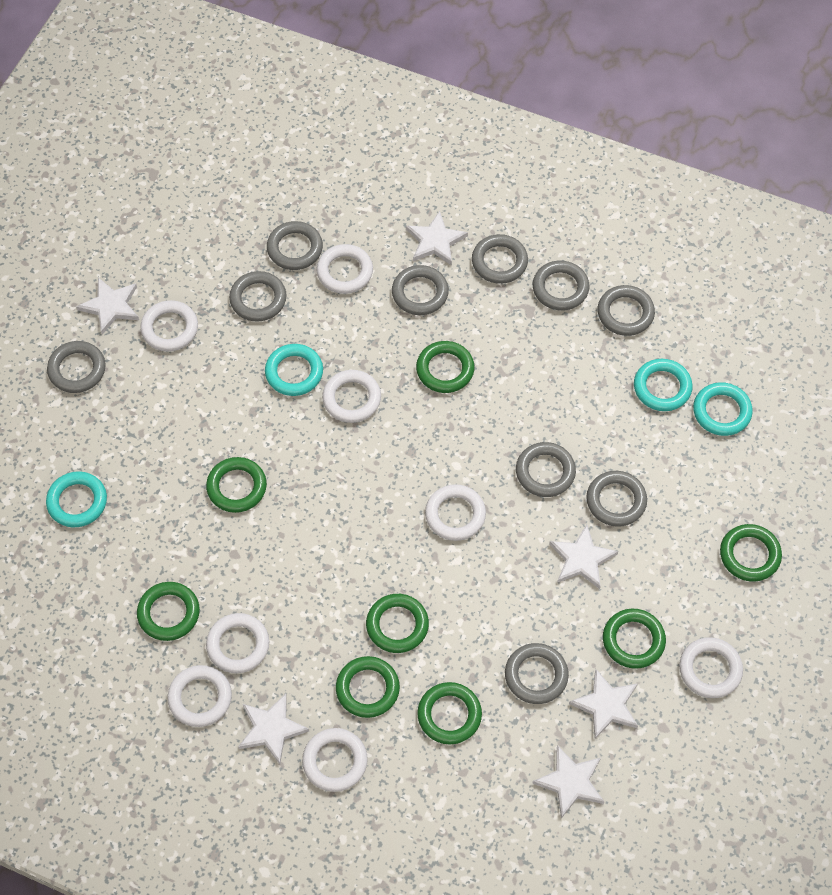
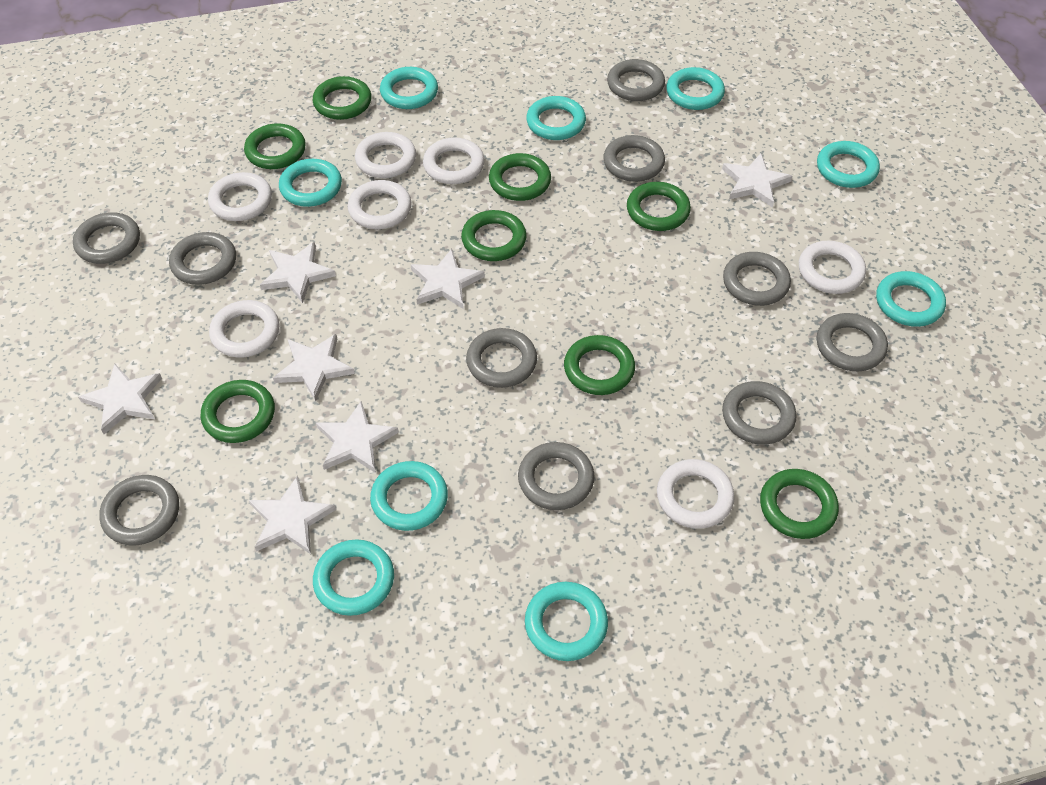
turquoise ring: 4 -> 9
white ring: 8 -> 7
white star: 6 -> 7

